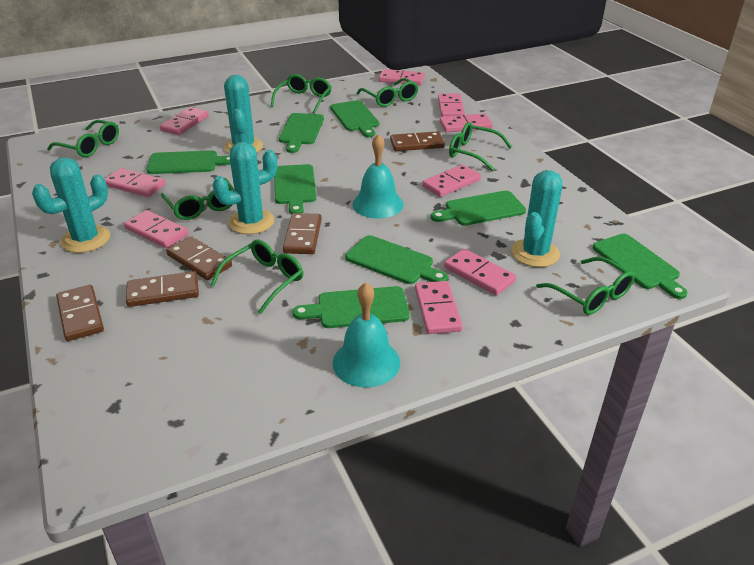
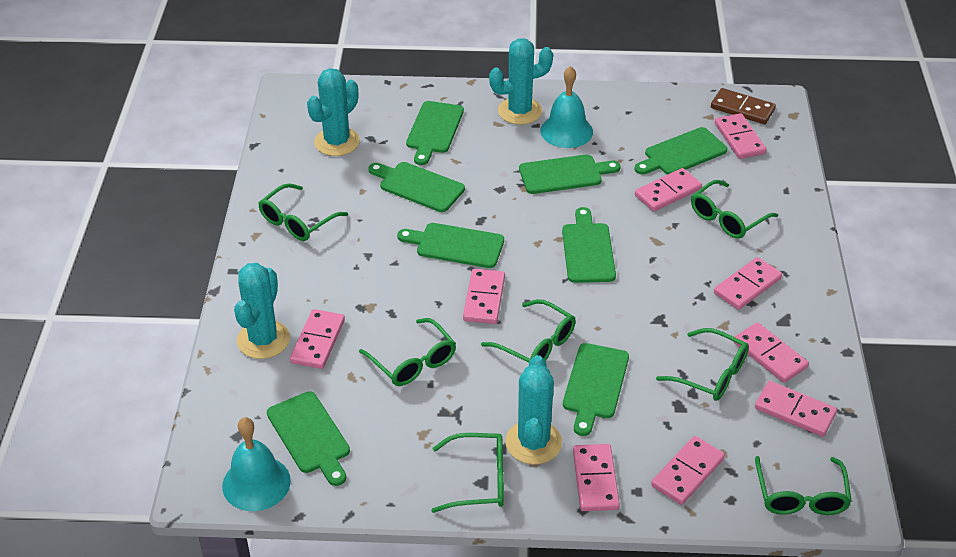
brown domino: 5 -> 1

